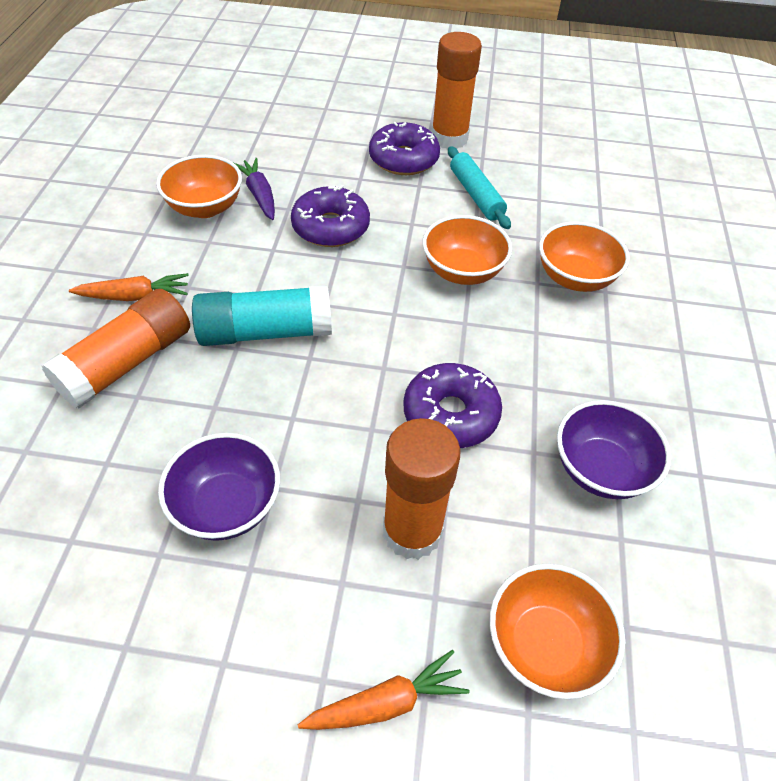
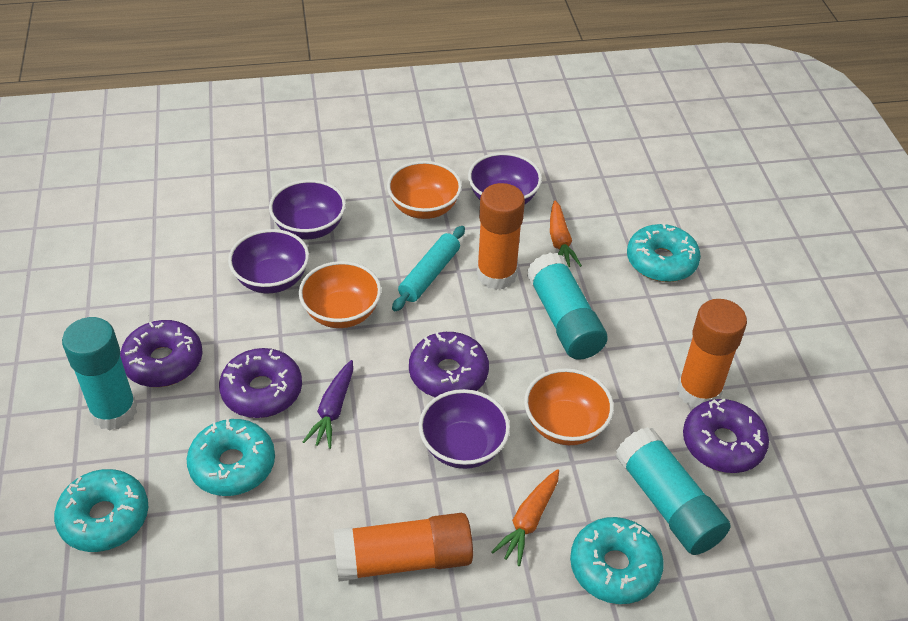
orange bowl: 4 -> 3
purple bowl: 2 -> 4
purple donut: 3 -> 4
turquoise donut: 0 -> 4
turquoise glue stick: 1 -> 3

